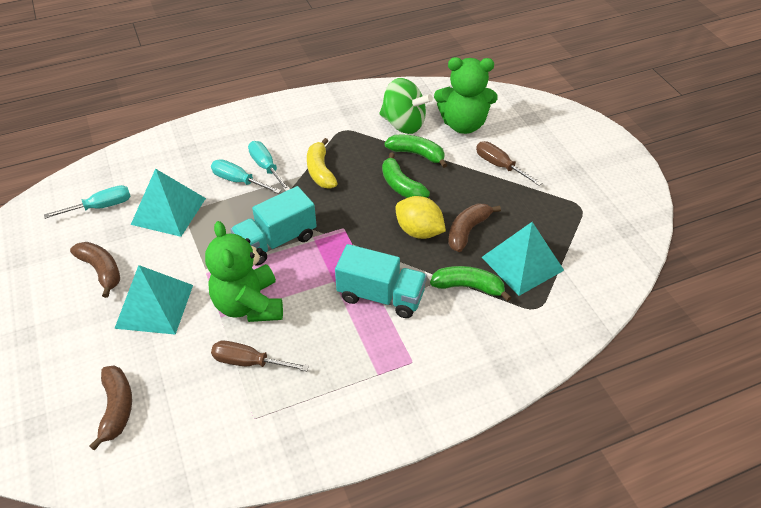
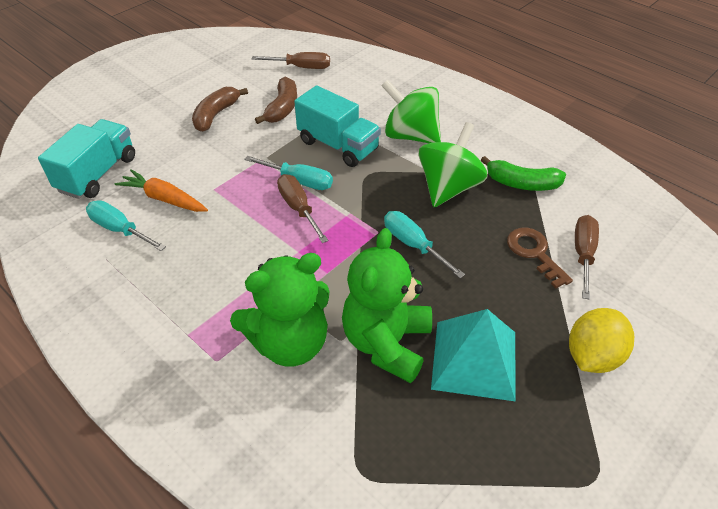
brown banana: 3 -> 2
brown key: 0 -> 1
brown screwdriver: 2 -> 3
green banana: 3 -> 1
green spinning top: 1 -> 2
orange carrot: 0 -> 1
turquoise pyramid: 3 -> 1
yellow banana: 1 -> 0

